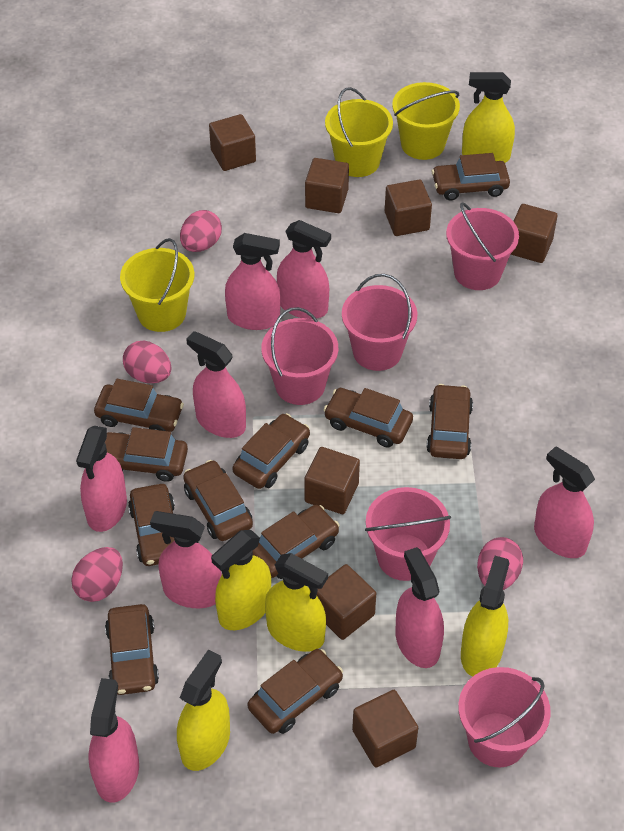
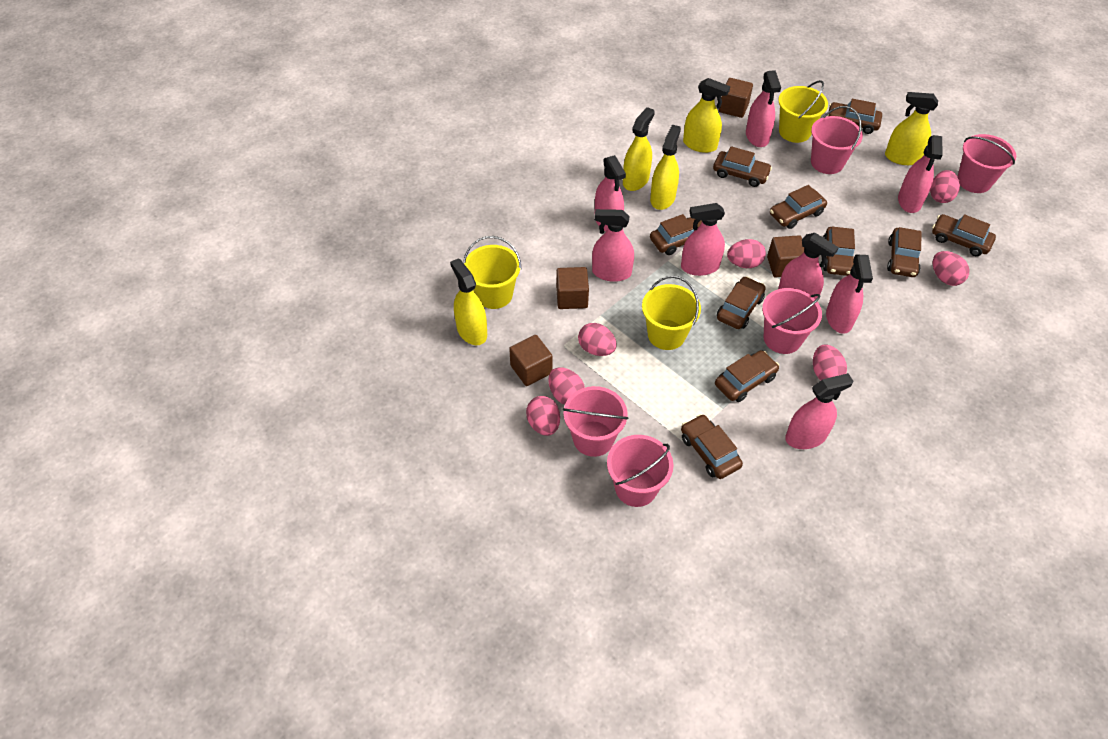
brown car: 11 -> 10
brown cube: 7 -> 4
pink egg: 4 -> 7

